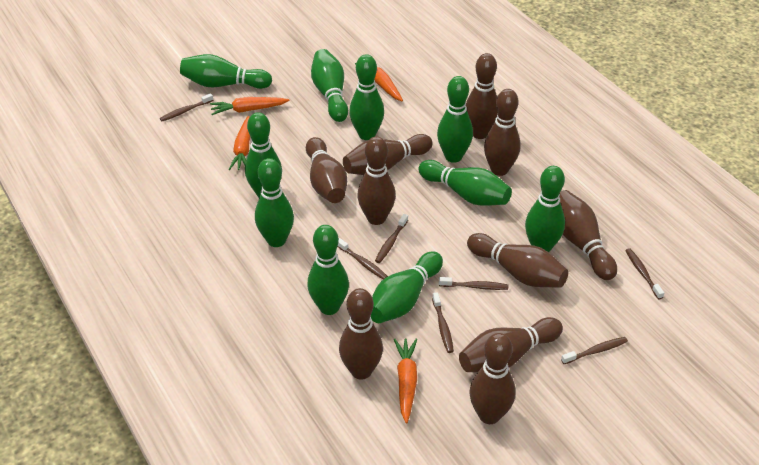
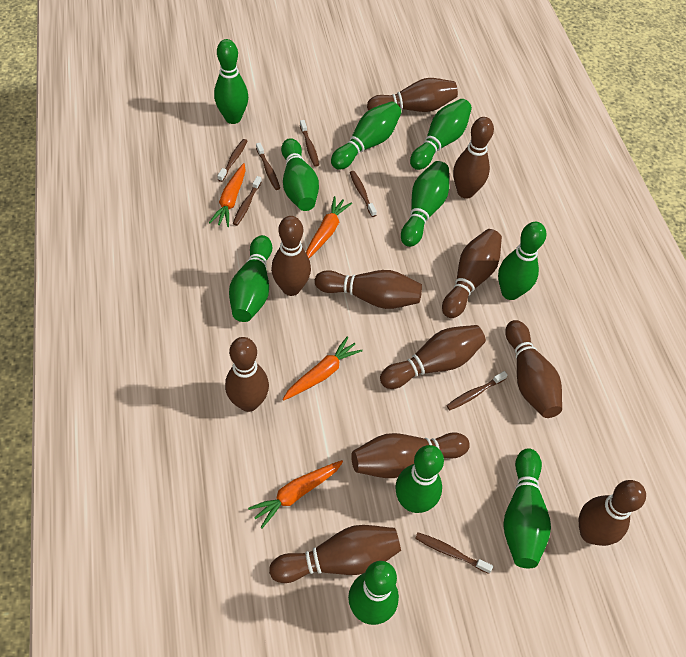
brown bowling pin: 10 -> 11

